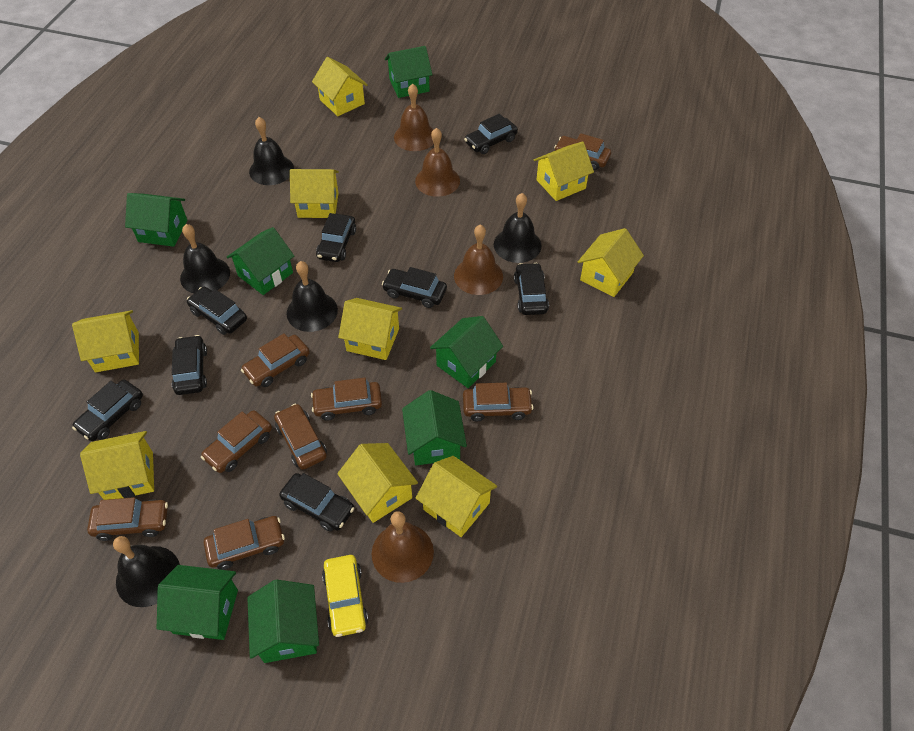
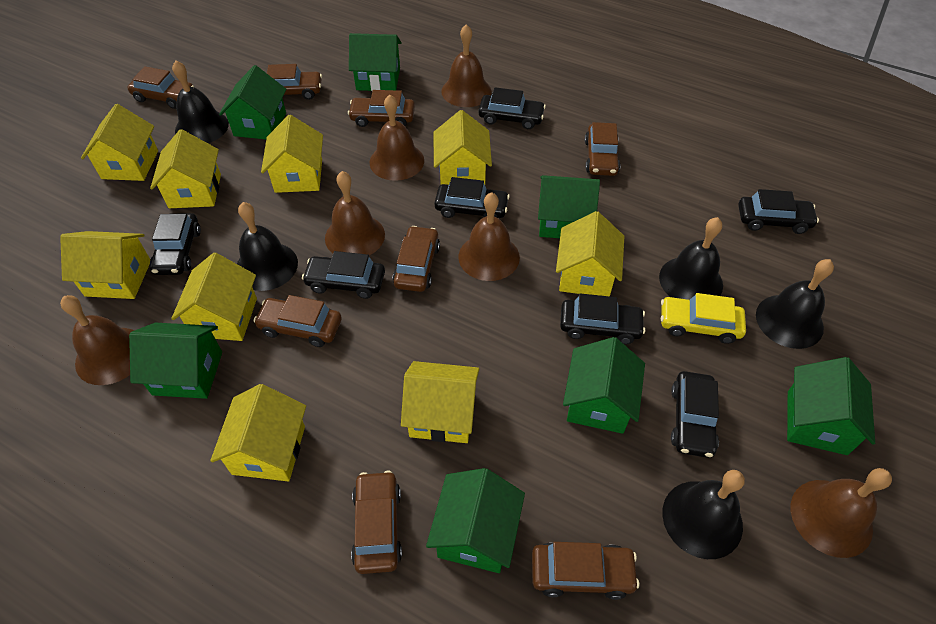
black car: 8 -> 7
brown bell: 4 -> 6

